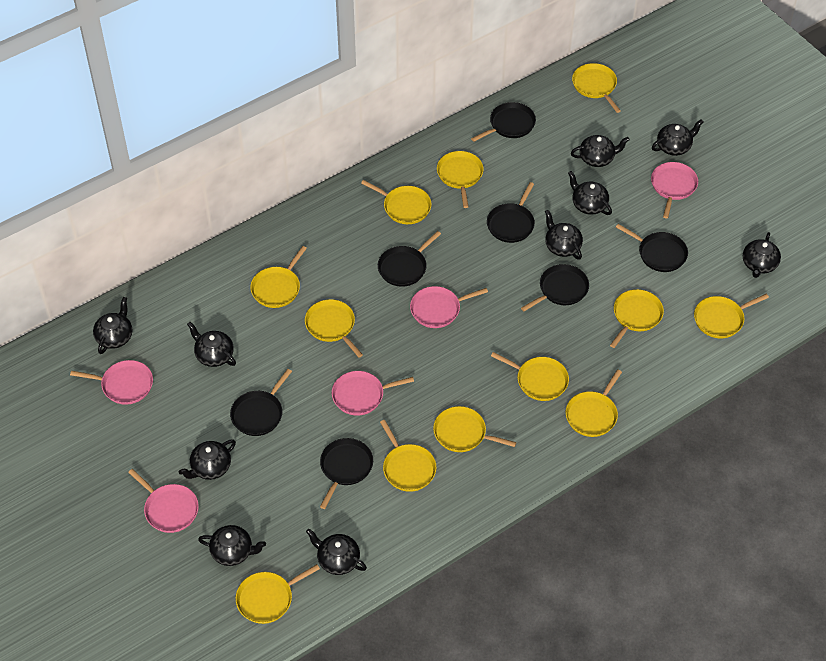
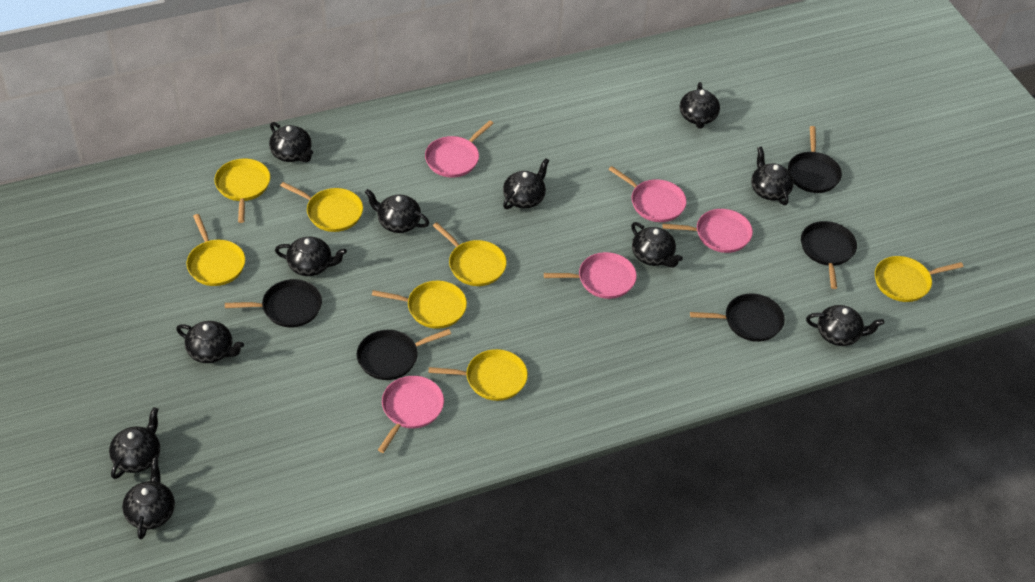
black pan: 7 -> 5
black teapot: 10 -> 11
yellow pan: 12 -> 7

